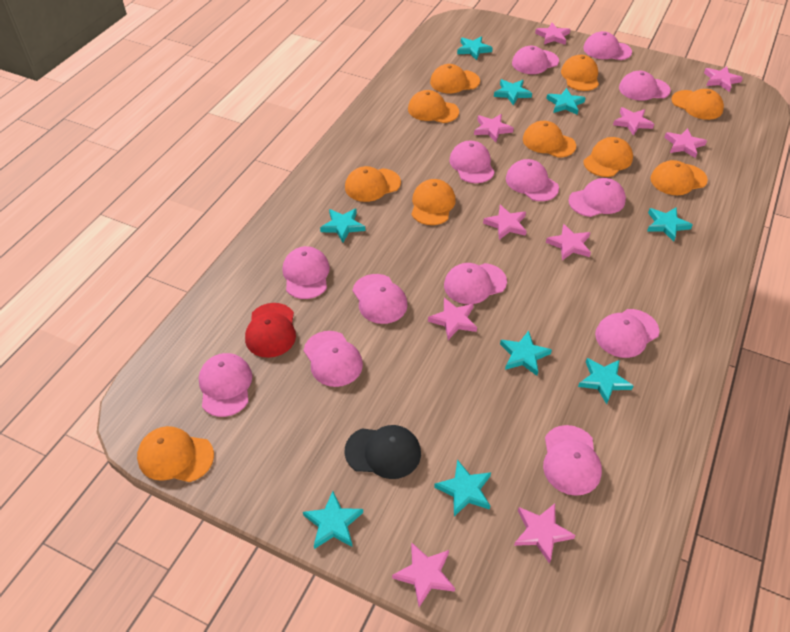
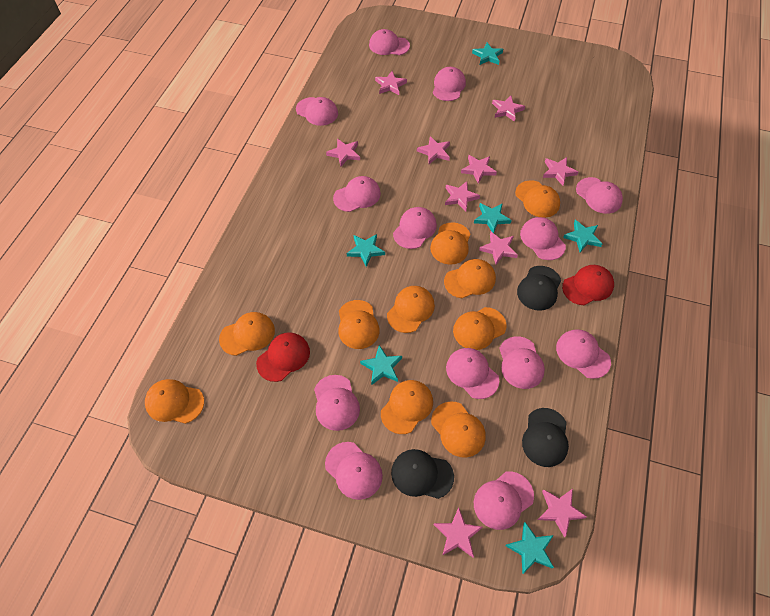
black cap: 1 -> 3
red cap: 1 -> 2
turquoise star: 9 -> 6

